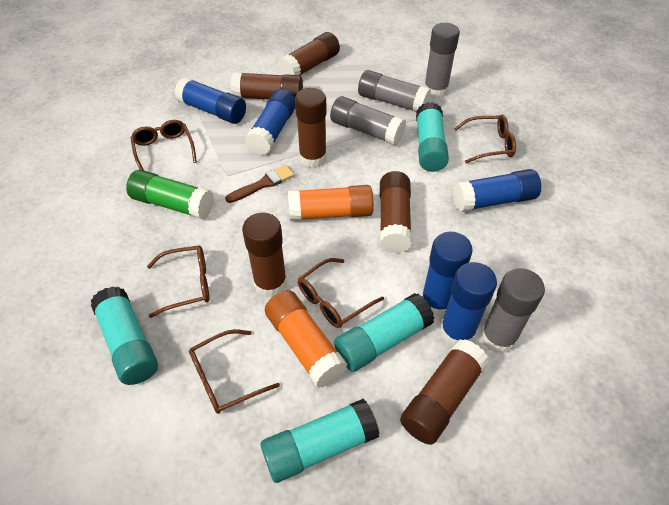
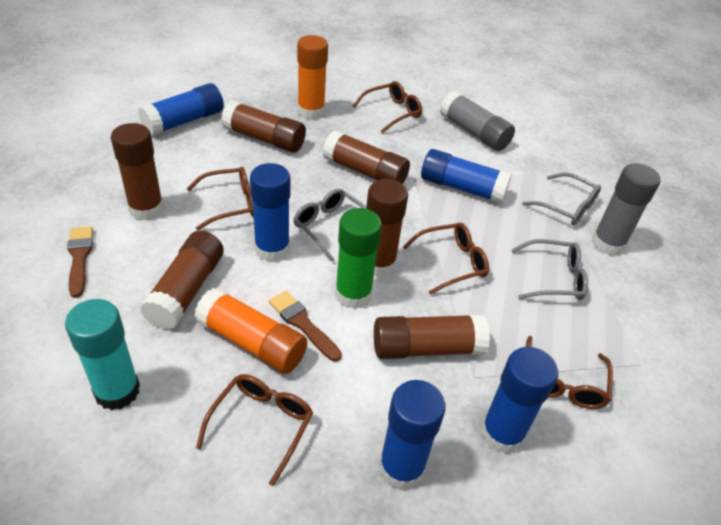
brown brush: 1 -> 2
grey glasses: 0 -> 3
grey glue stick: 4 -> 2
turquoise glue stick: 4 -> 1

